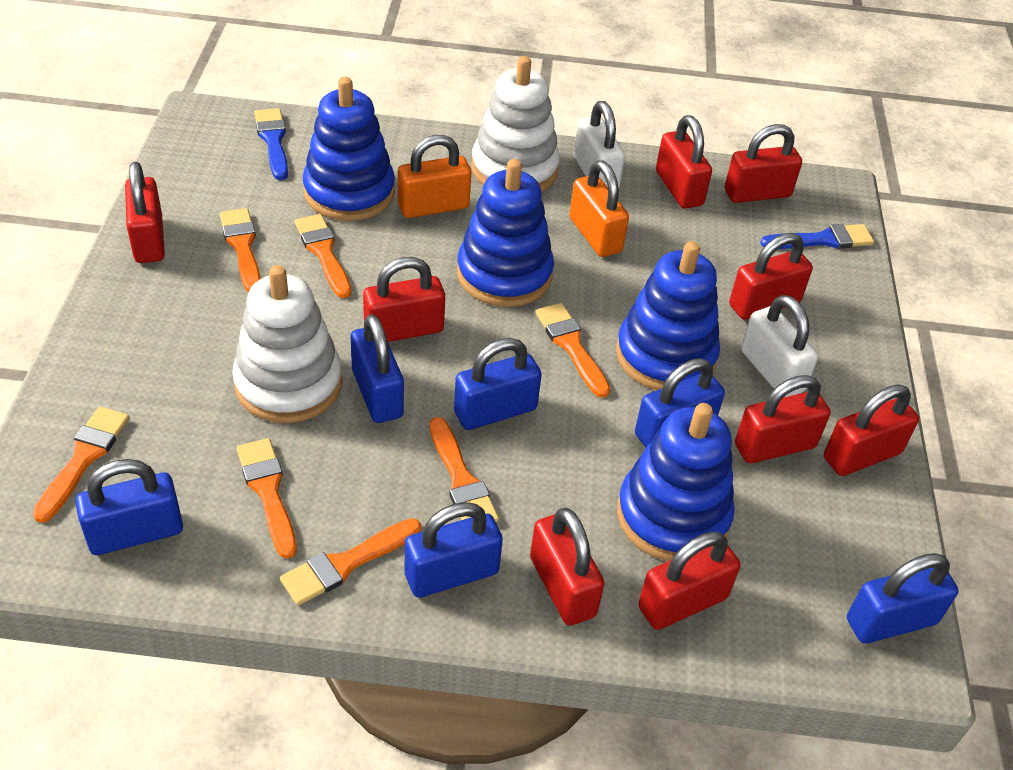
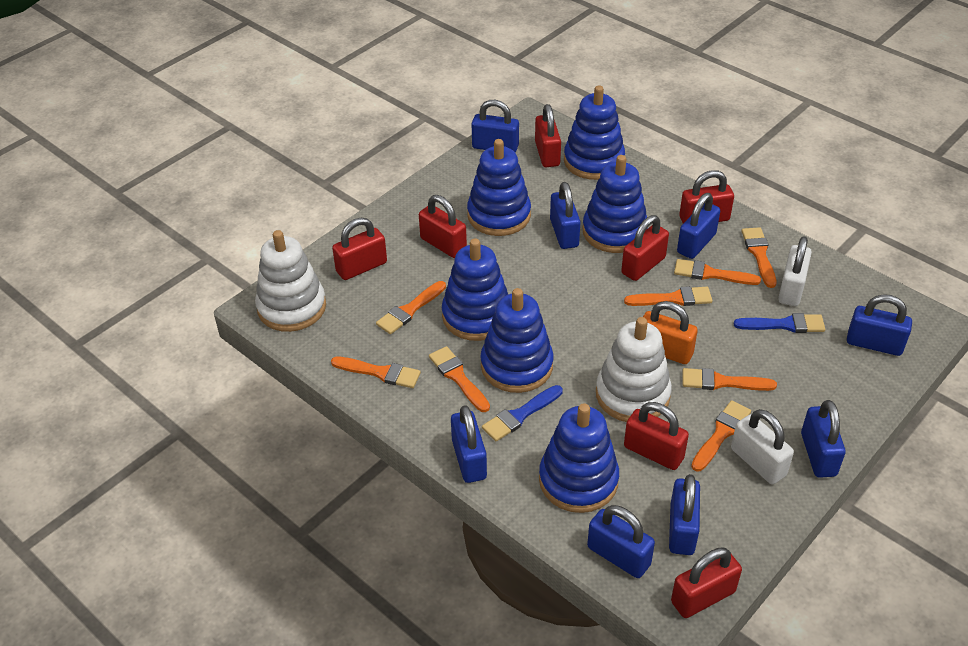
blue padlock: 6 -> 8
blue stacking toy: 4 -> 6
orange brush: 7 -> 8
orange padlock: 2 -> 1
red padlock: 9 -> 7

